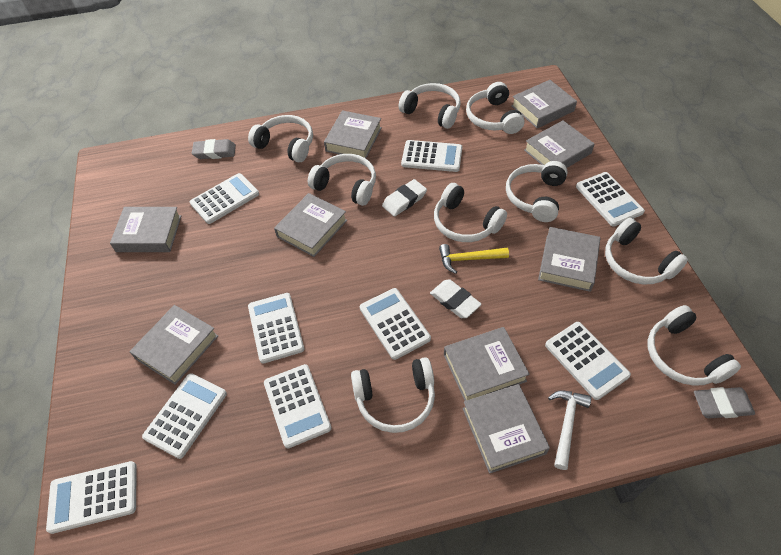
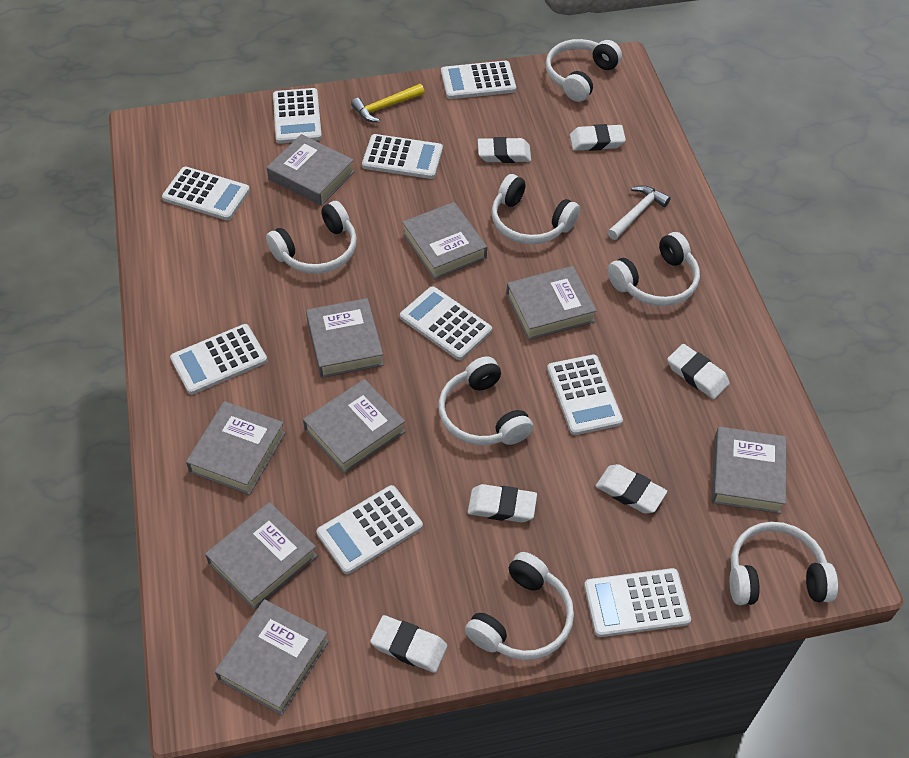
grey eraser: 2 -> 0
white eraser: 2 -> 6
white headphones: 9 -> 7

